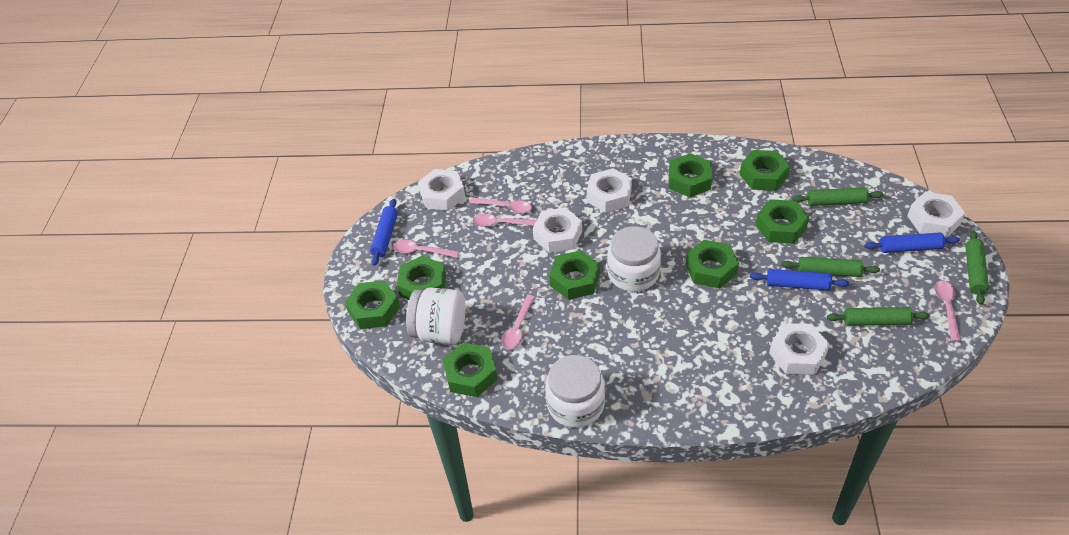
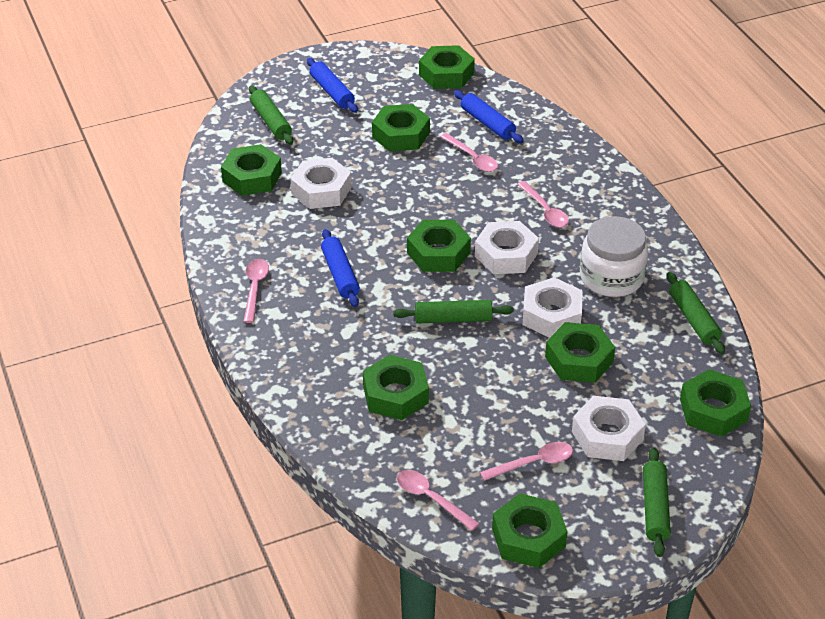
white jar: 3 -> 1
white nut: 5 -> 4

